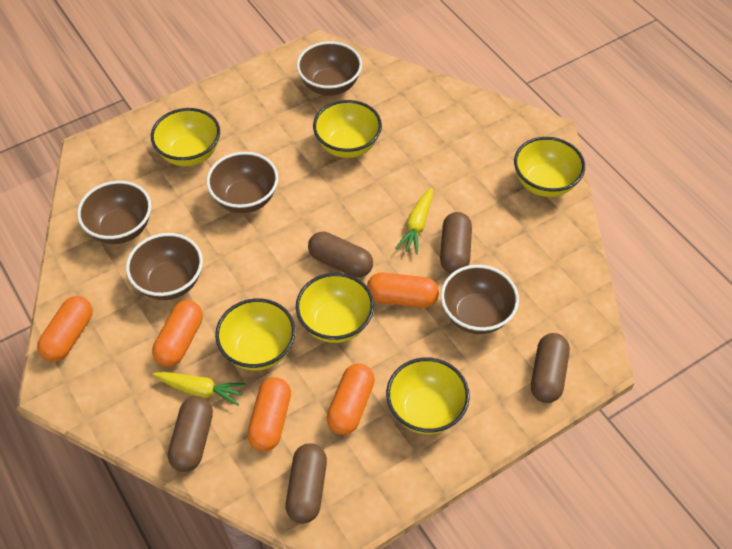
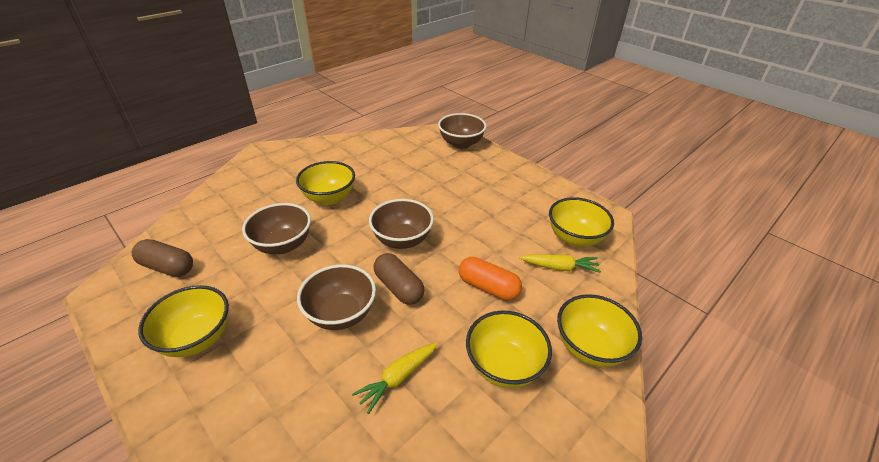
brown bowl: 5 -> 4
brown capsule: 5 -> 2
orange capsule: 5 -> 1
yellow bowl: 6 -> 5

